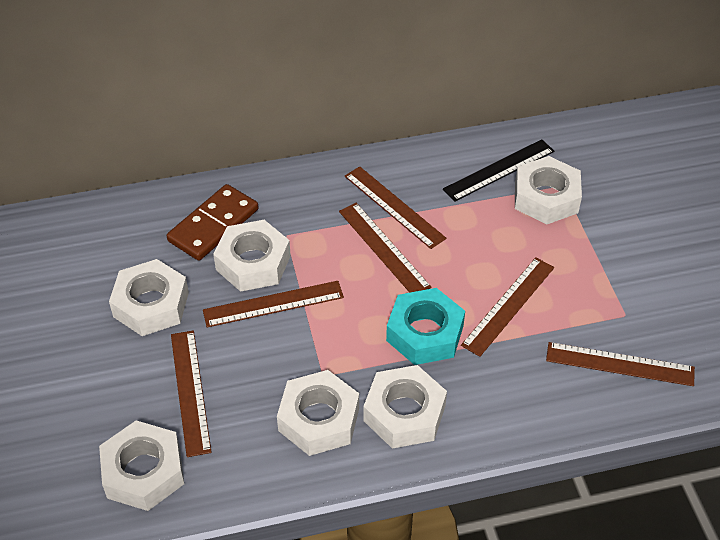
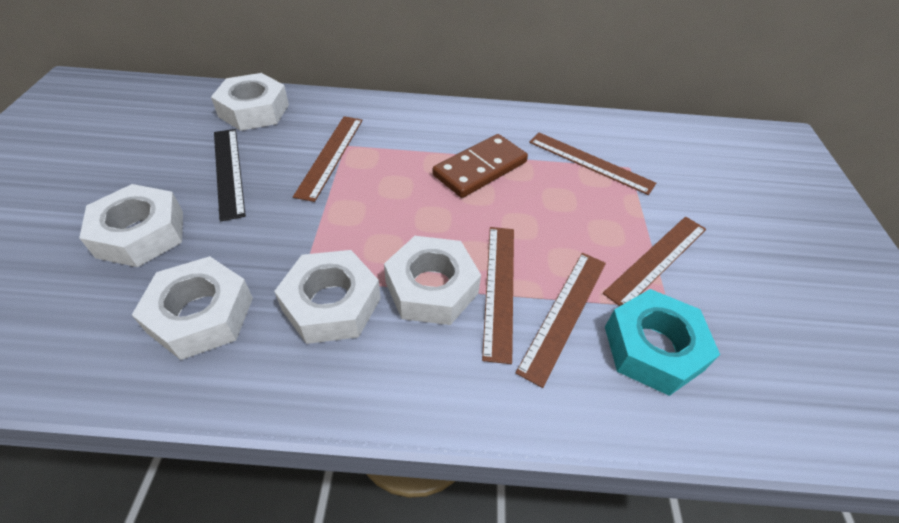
brown ruler: 6 -> 5
white nut: 6 -> 5

